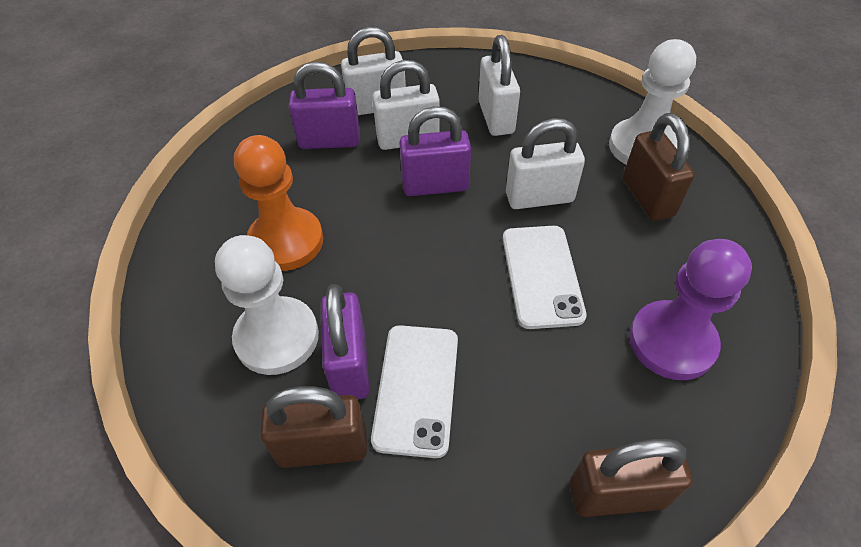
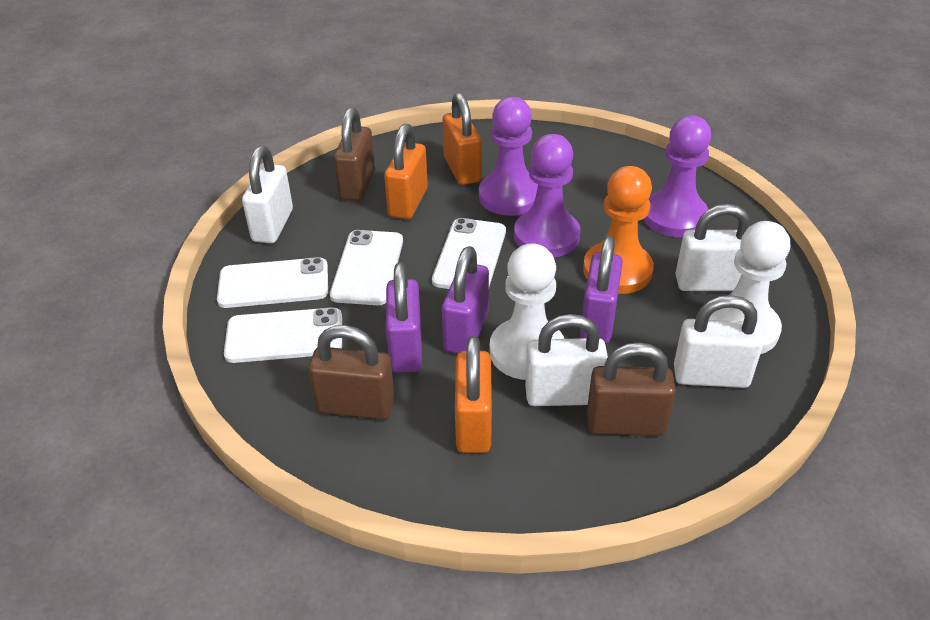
orange padlock: 0 -> 3
purple pawn: 1 -> 3
white phone: 2 -> 4

